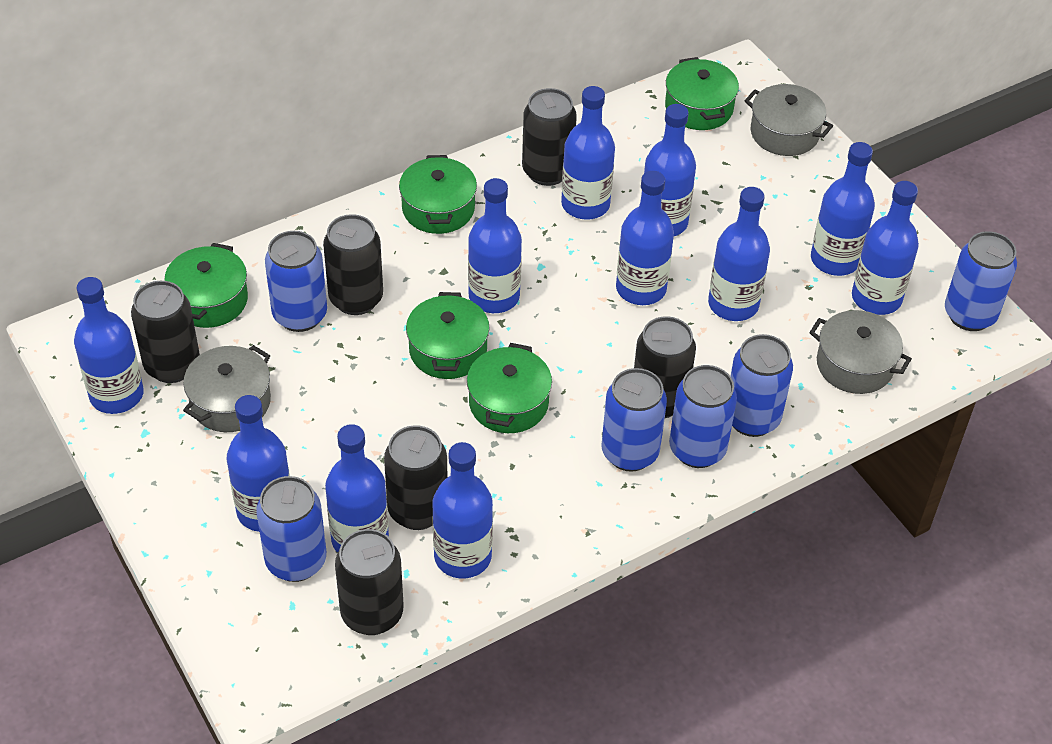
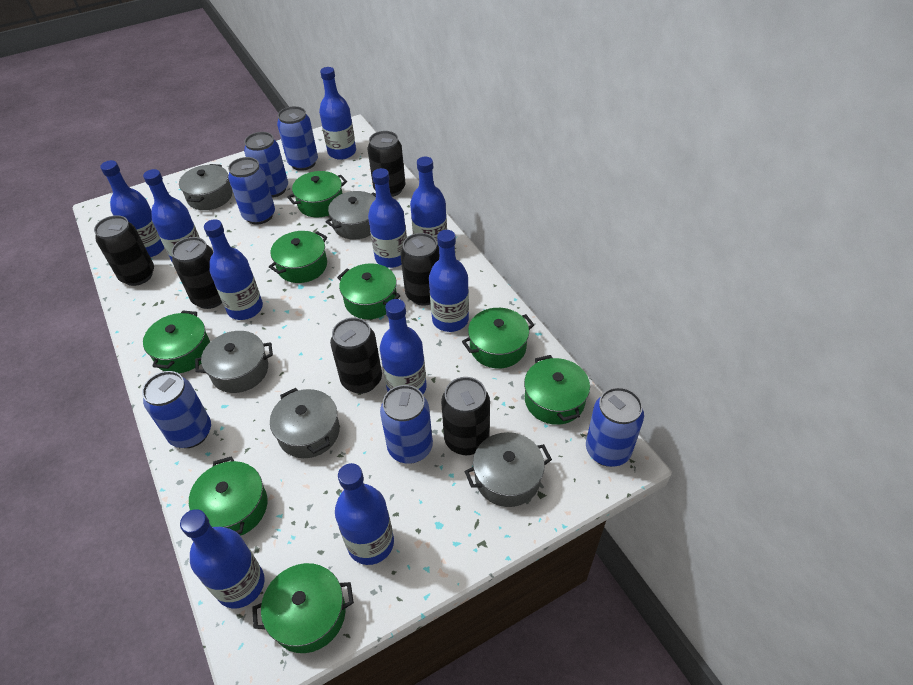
blue bottle: 11 -> 10
green pot: 5 -> 8
grey pot: 3 -> 5

